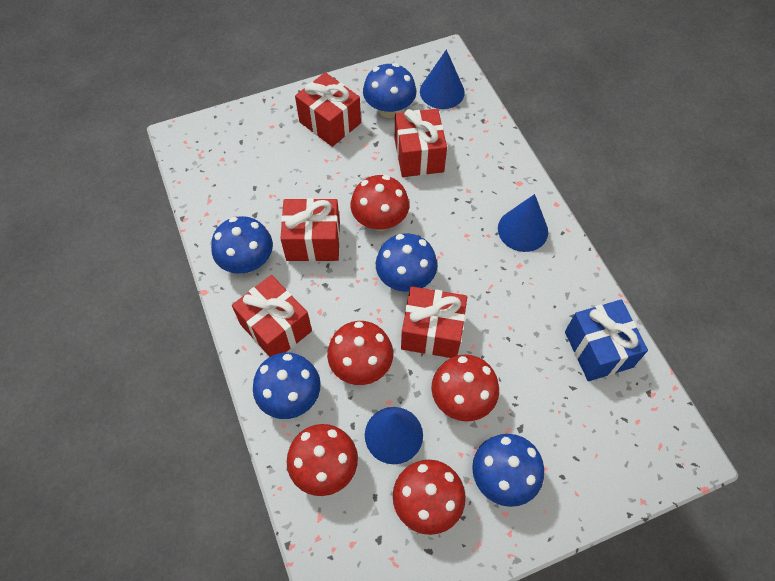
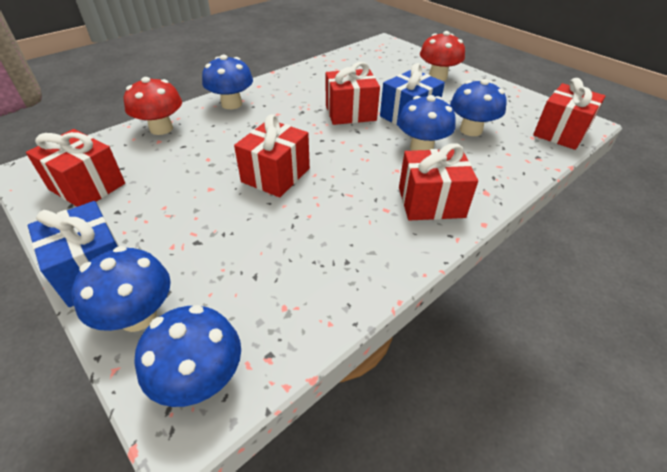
blue cone: 3 -> 0
blue gift: 1 -> 2
red mushroom: 5 -> 2

